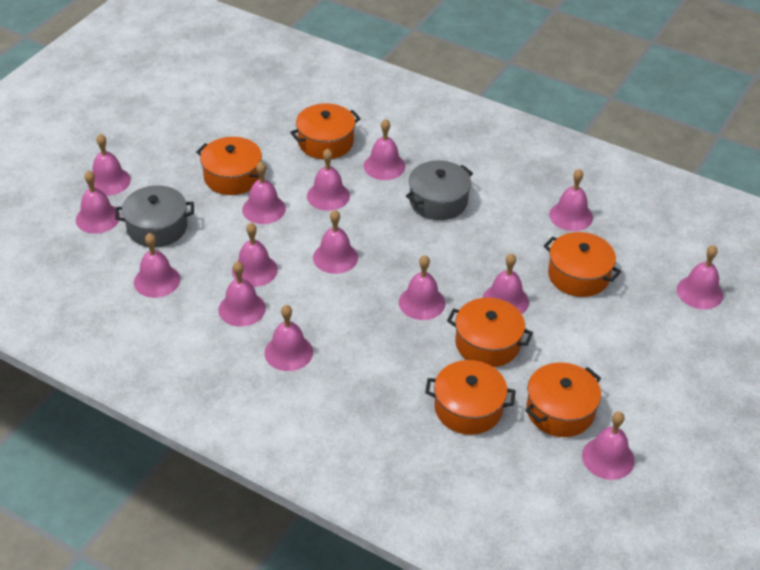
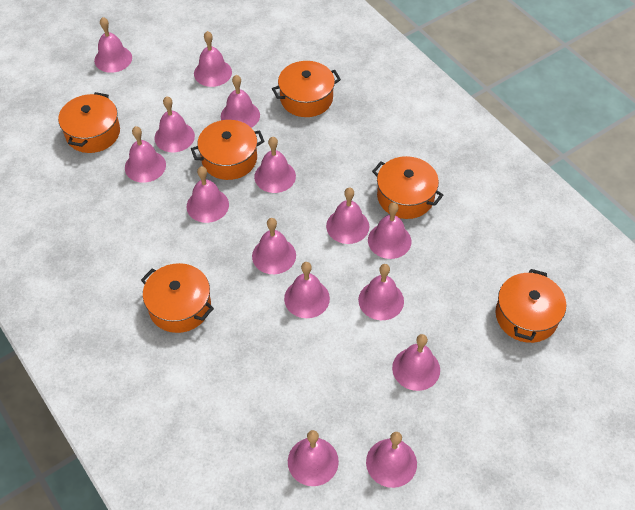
grey pot: 2 -> 0

